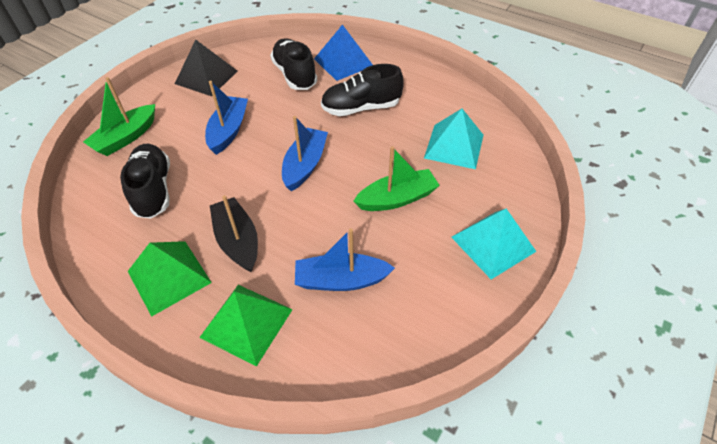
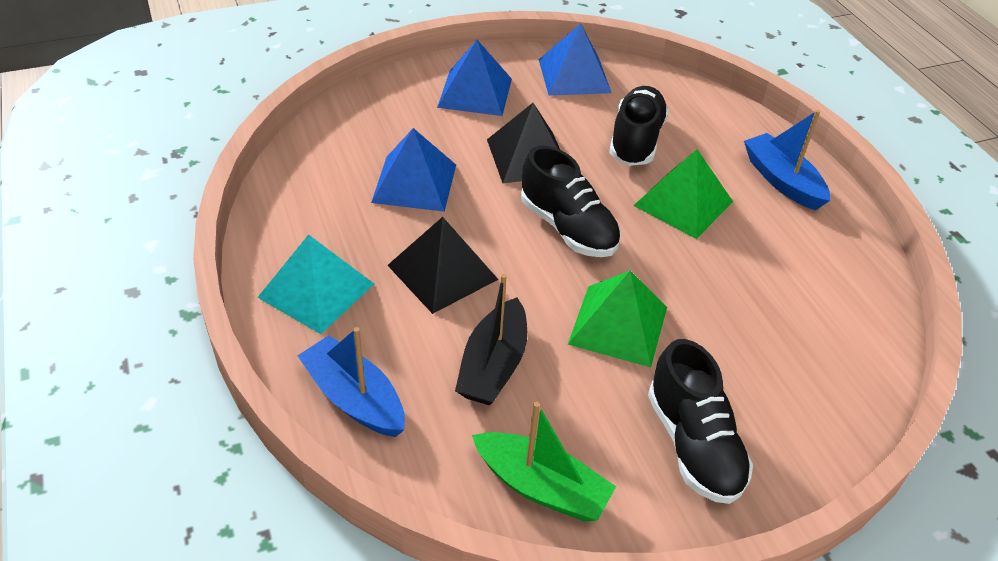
black pyramid: 1 -> 2
blue boat: 3 -> 2
blue pyramid: 1 -> 3
green boat: 2 -> 1
turquoise pyramid: 2 -> 1

